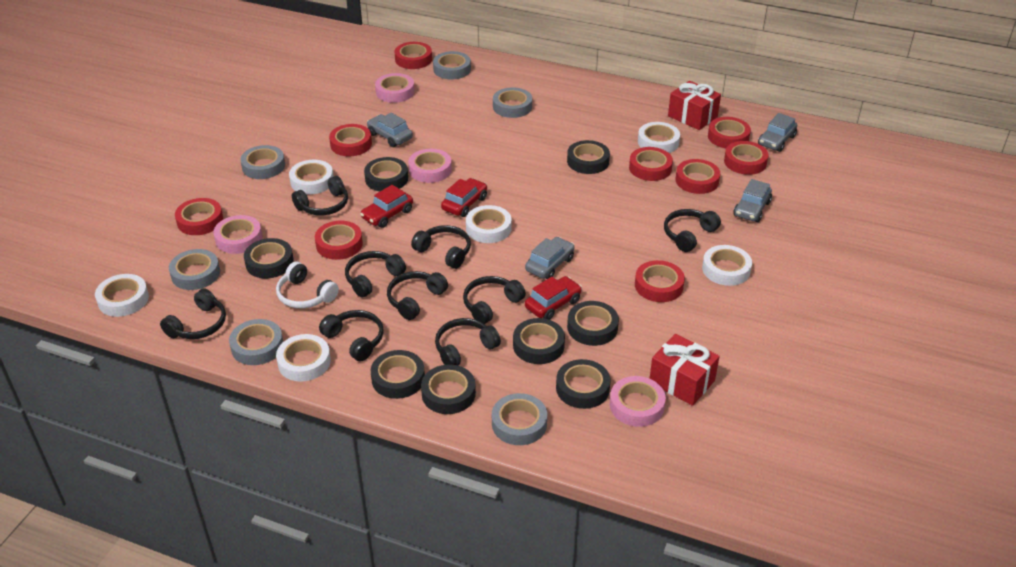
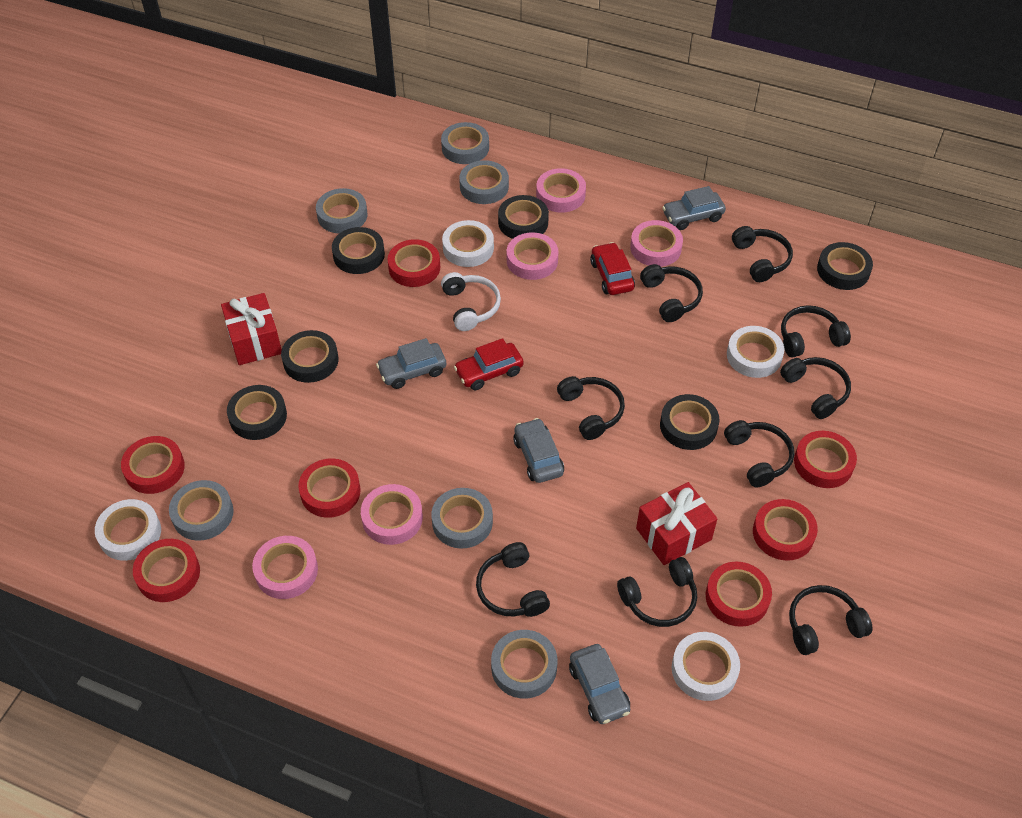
black tape: 8 -> 6
pink tape: 4 -> 5
red car: 3 -> 2
red tape: 9 -> 7
white tape: 6 -> 4

